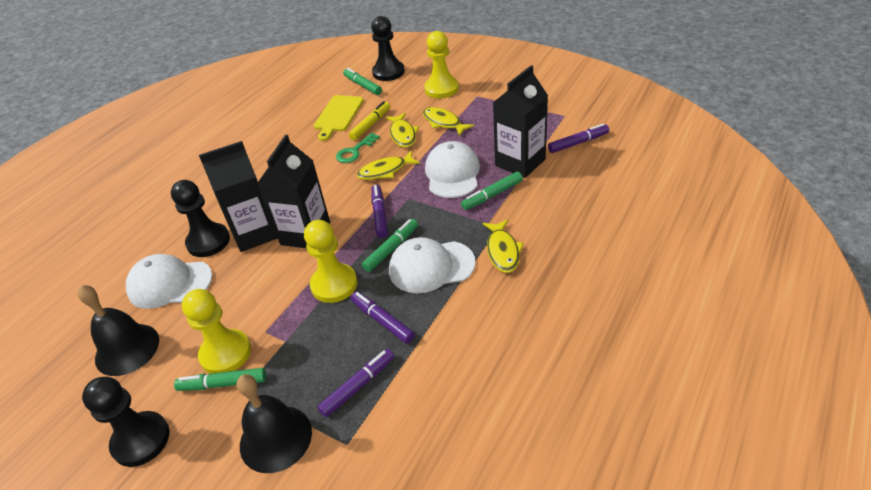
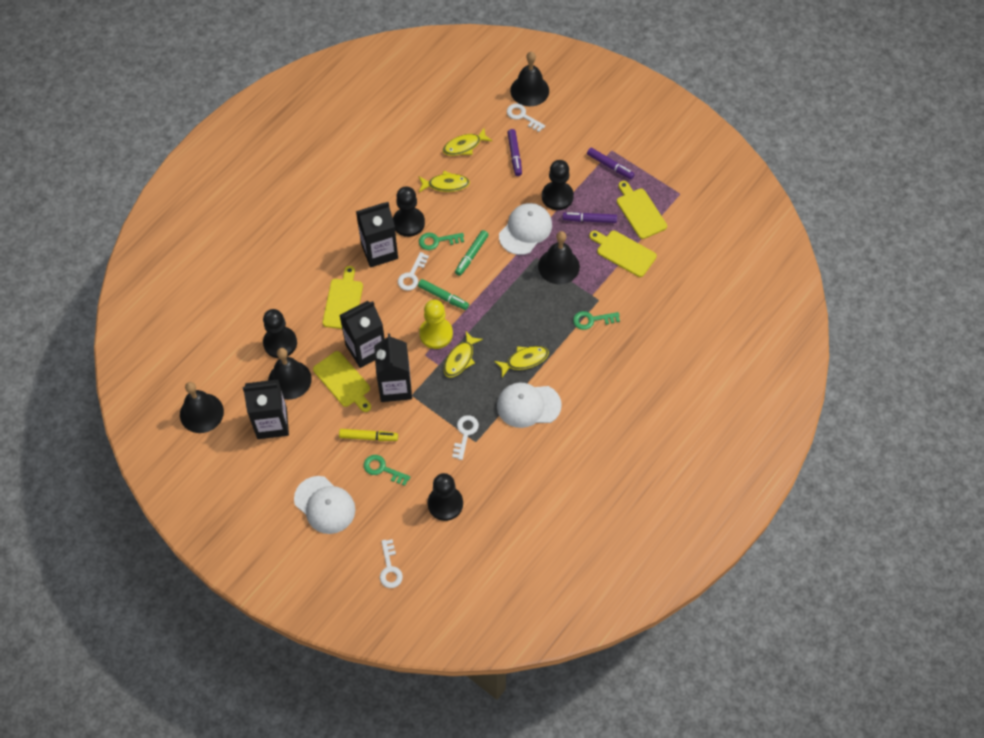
black bell: 2 -> 4
black carton: 3 -> 4
black pawn: 3 -> 4
green key: 1 -> 3
green marker: 4 -> 2
purple marker: 4 -> 3
white key: 0 -> 4
yellow cutting board: 1 -> 4
yellow pawn: 3 -> 1

